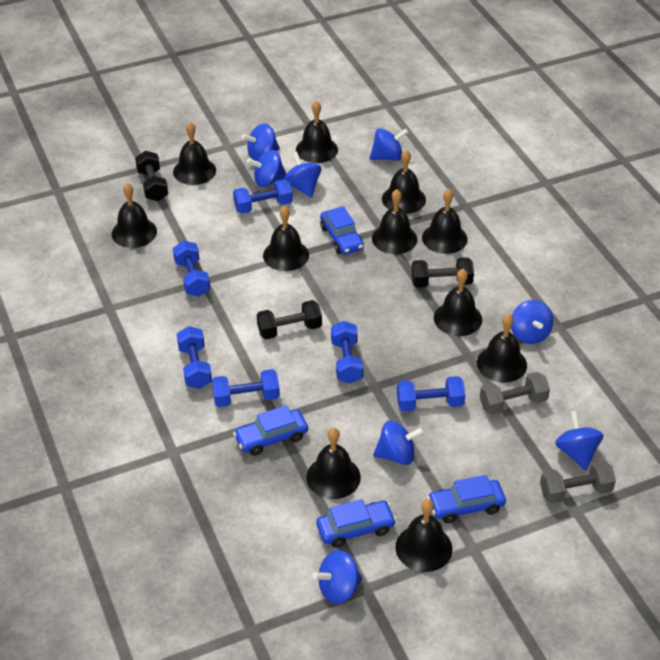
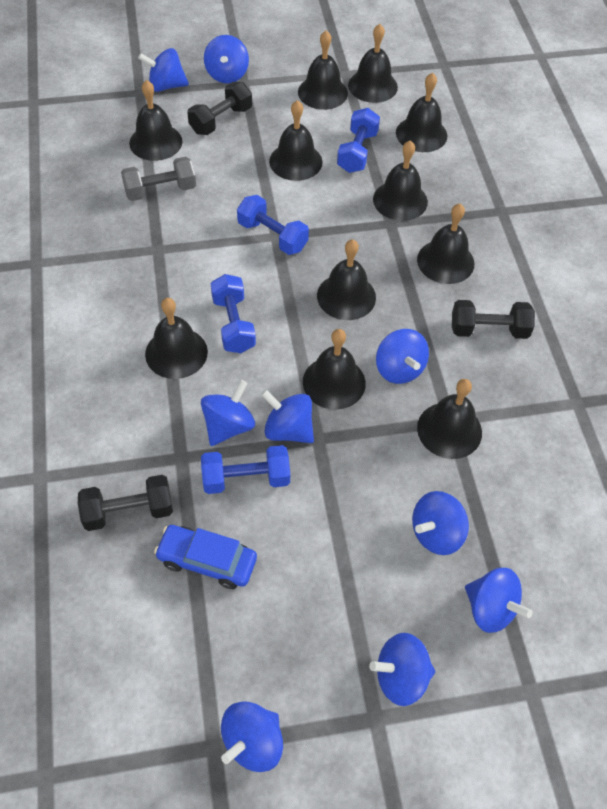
blue car: 4 -> 1
blue dumbbell: 6 -> 4
blue spinning top: 8 -> 9
grey dumbbell: 2 -> 1

